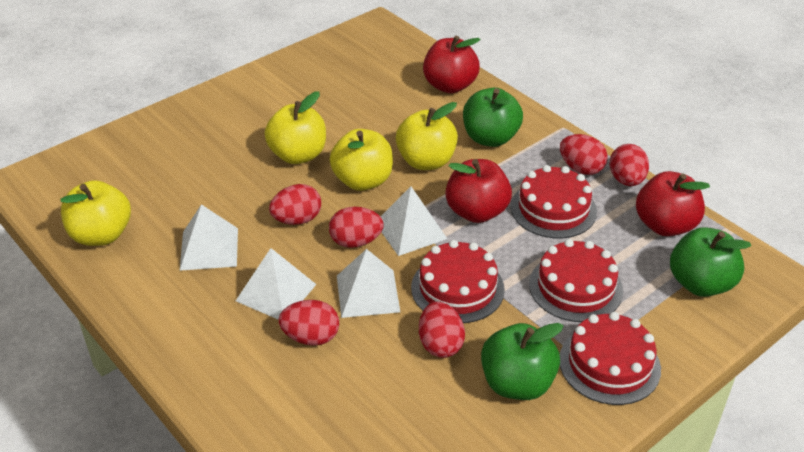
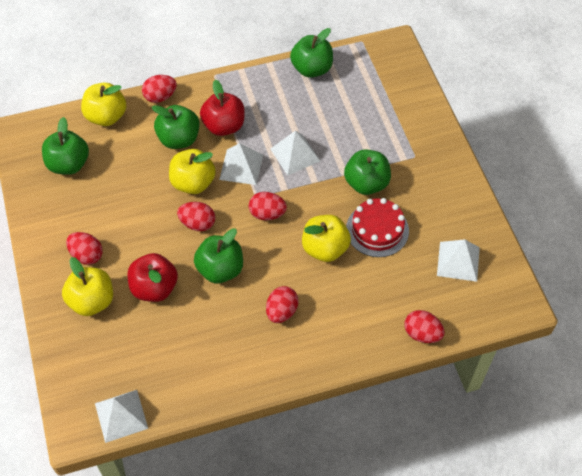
green apple: 3 -> 5
red apple: 3 -> 2
red cake: 4 -> 1

